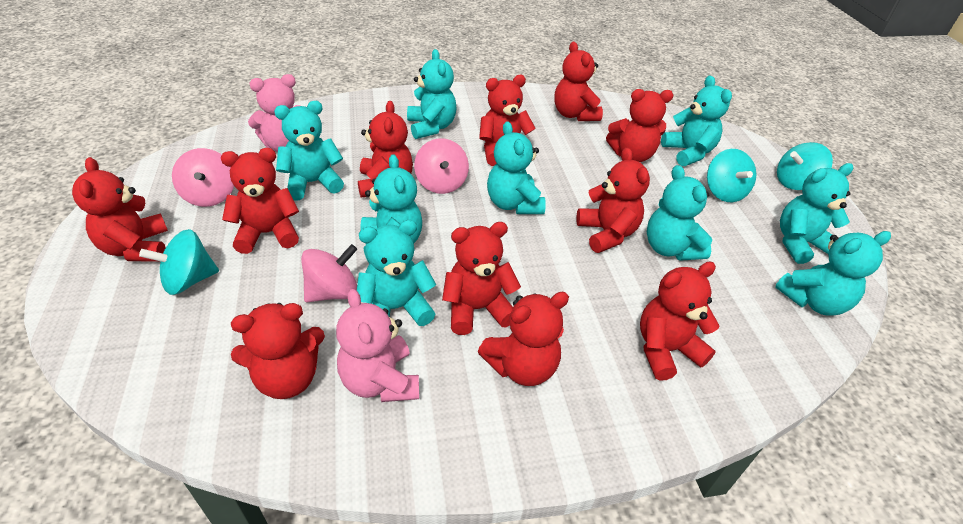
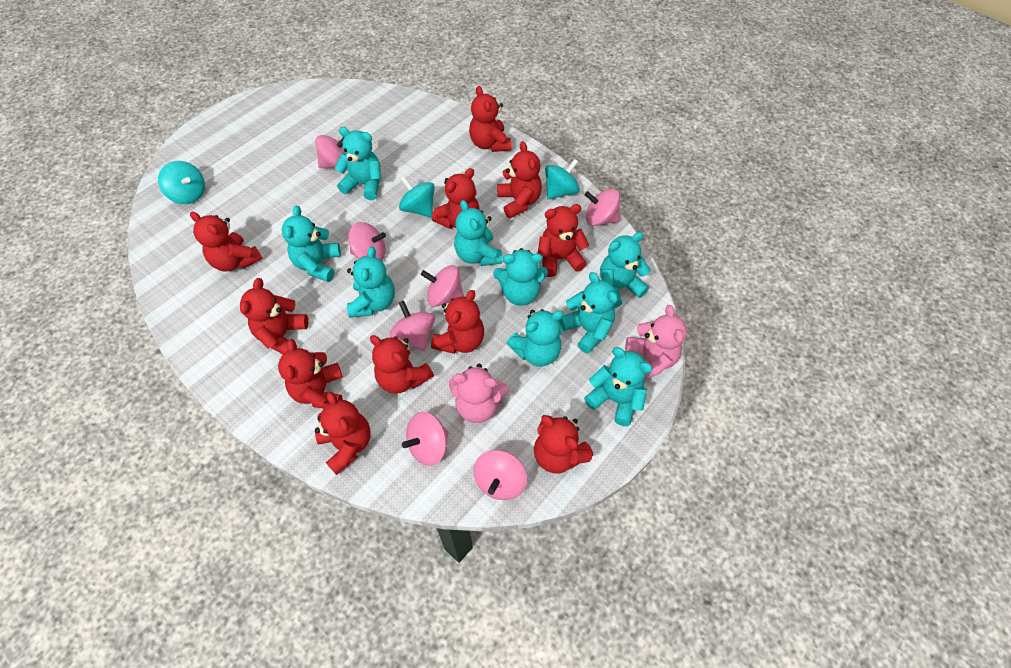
pink spinning top: 3 -> 7

